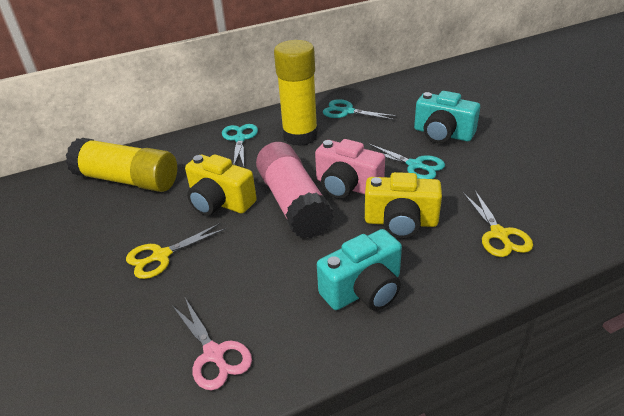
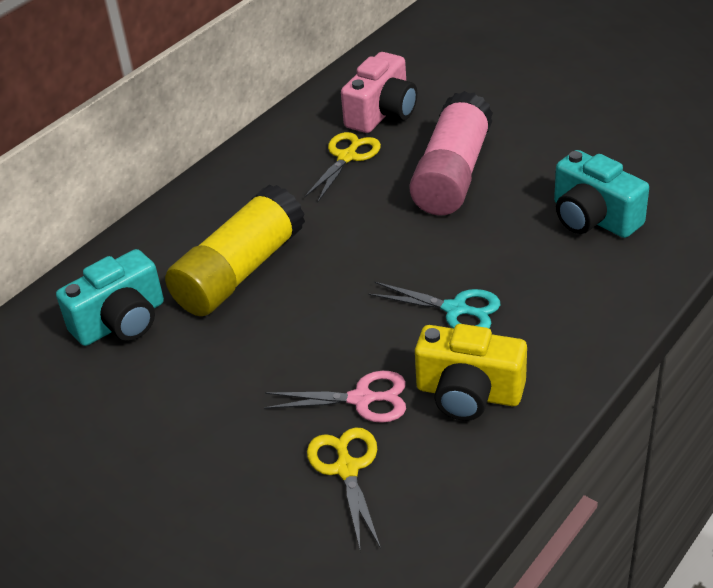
turquoise scissors: 3 -> 1
yellow camera: 2 -> 1
yellow glue stick: 2 -> 1

